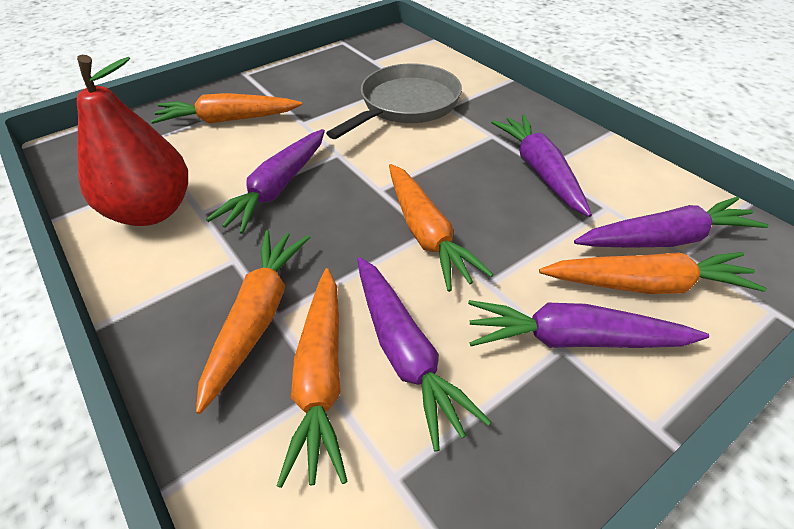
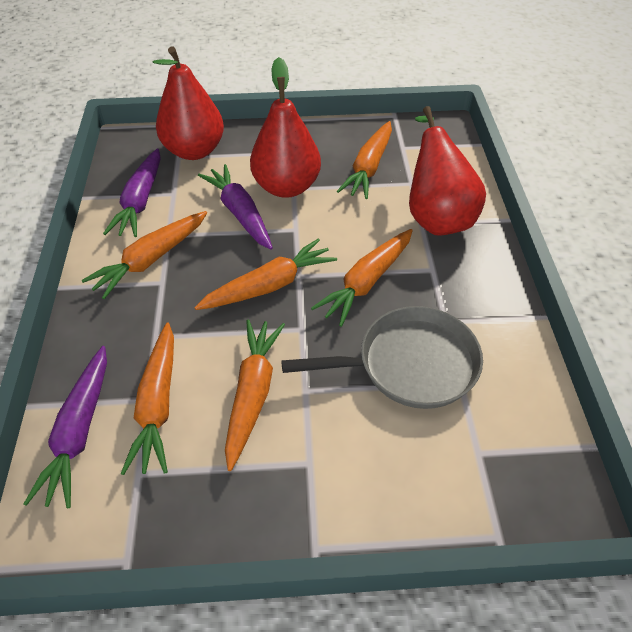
orange carrot: 5 -> 6
purple carrot: 5 -> 3
red pear: 1 -> 3

